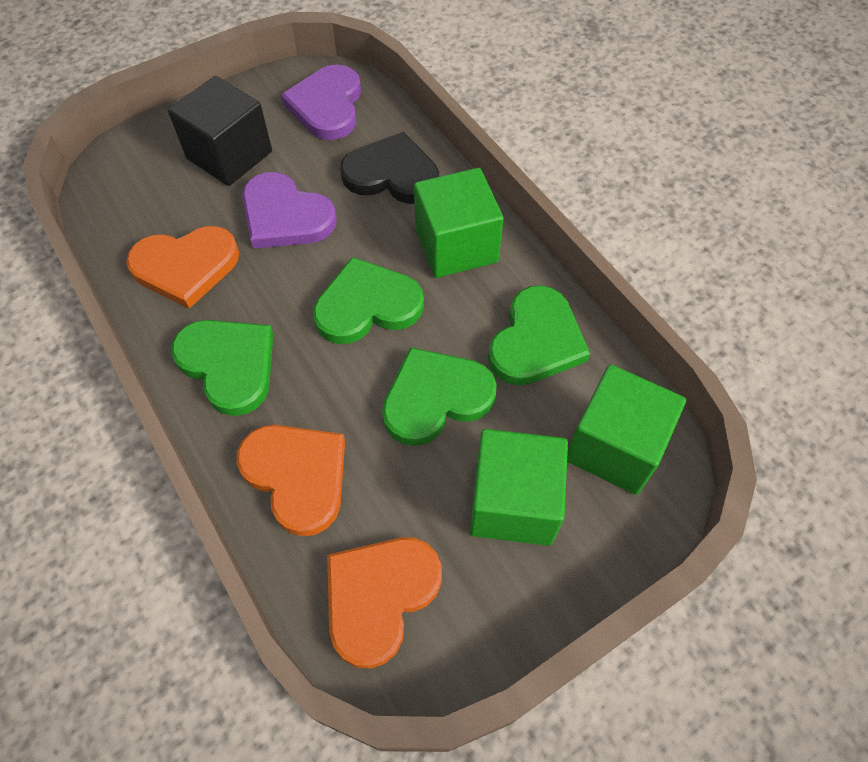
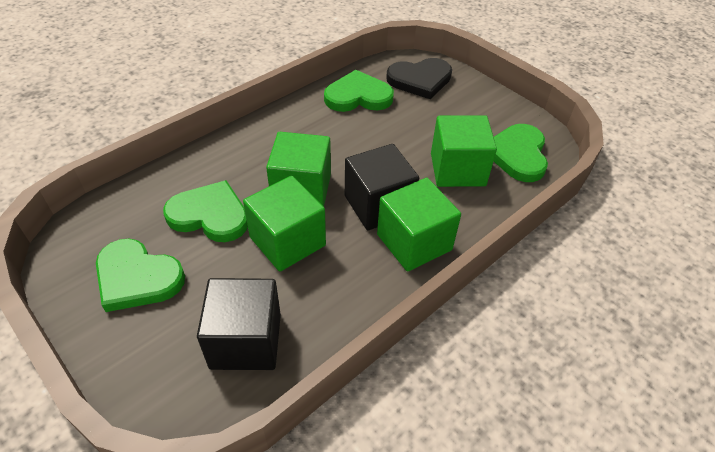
black cube: 1 -> 2
green cube: 3 -> 4
orange heart: 3 -> 0
purple heart: 2 -> 0

